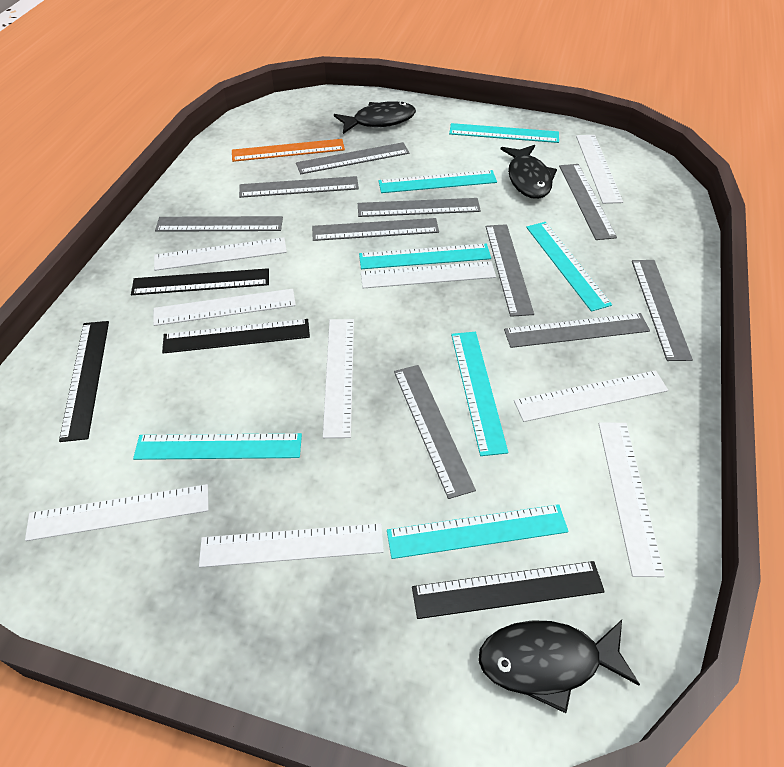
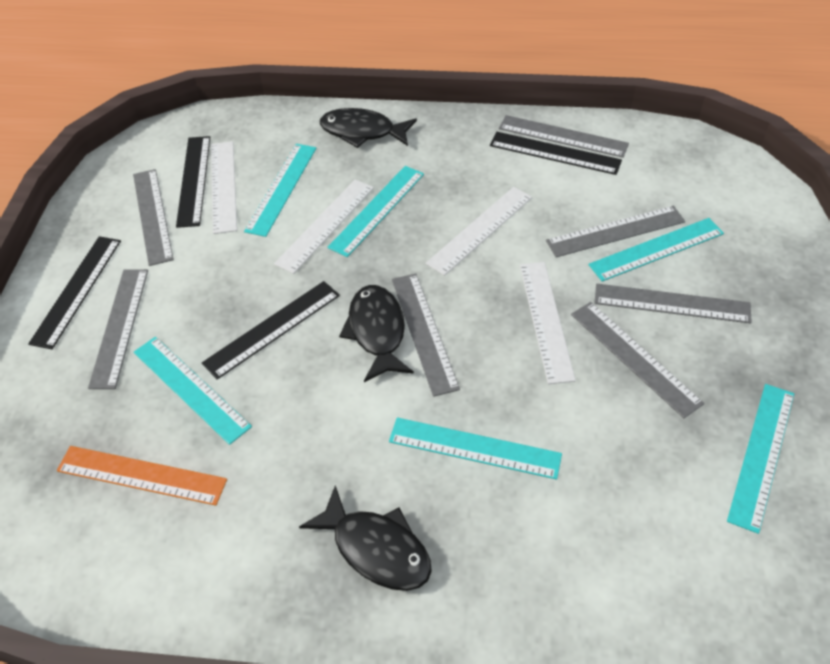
grey ruler: 10 -> 7
turquoise ruler: 7 -> 6
white ruler: 9 -> 4

